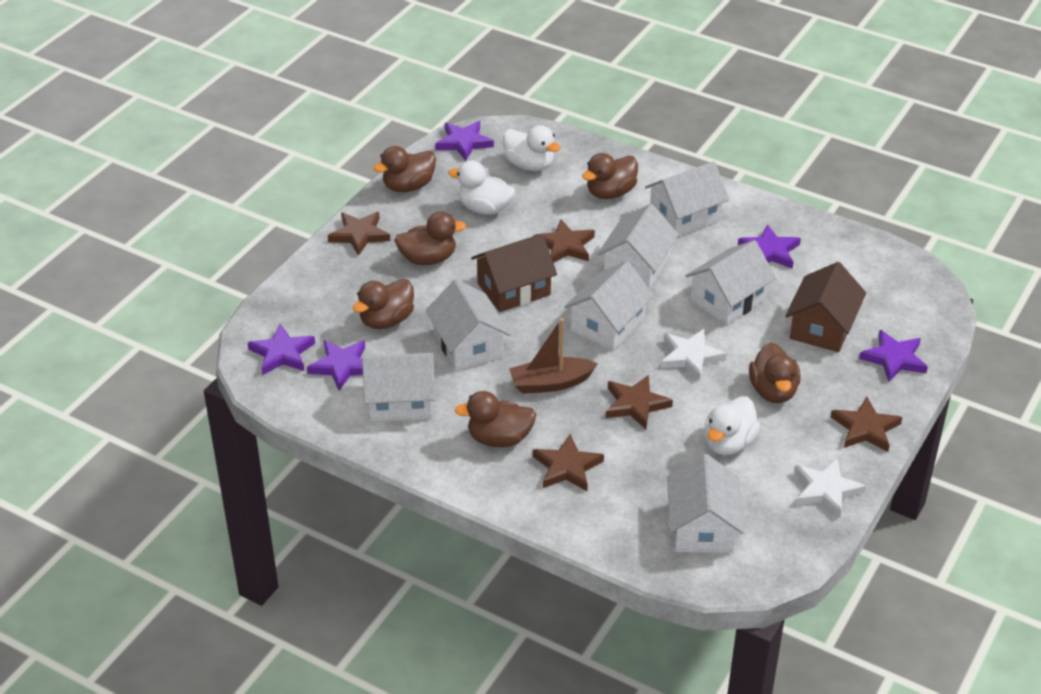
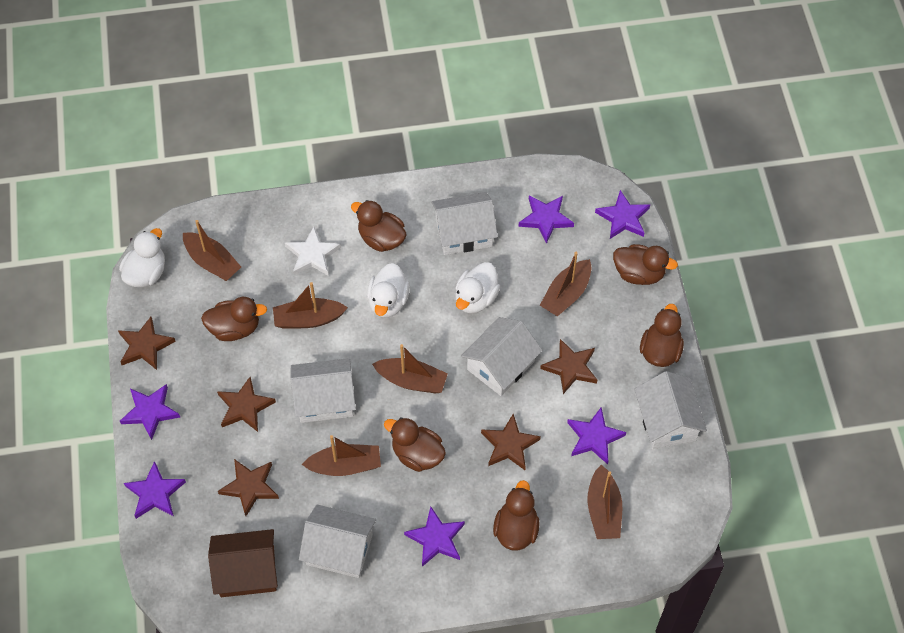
brown boat: 1 -> 6
brown house: 2 -> 1
purple star: 5 -> 6
white house: 7 -> 5
white star: 2 -> 1

